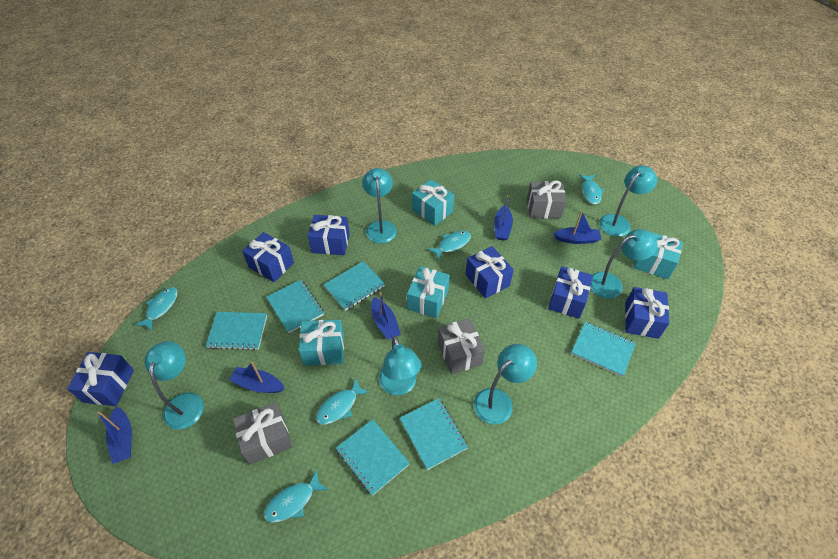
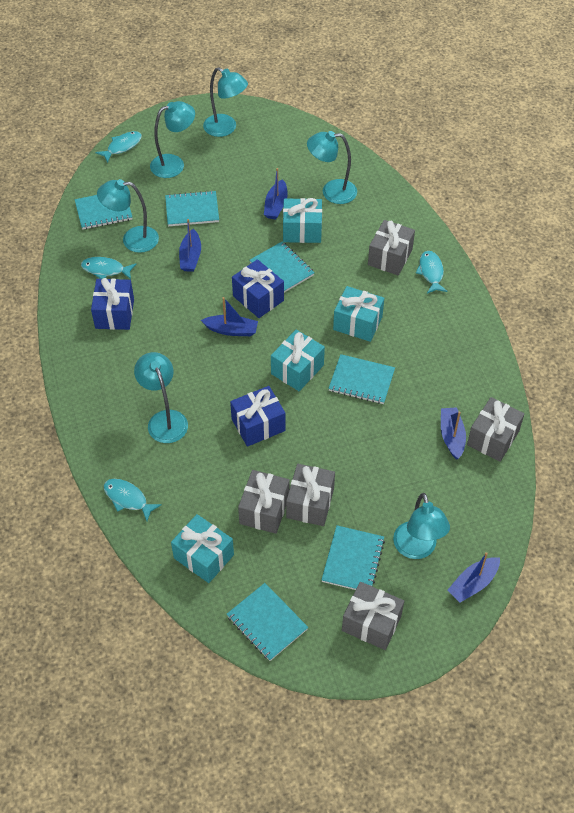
blue gift: 6 -> 3
grey gift: 3 -> 5
turquoise fish: 5 -> 4

